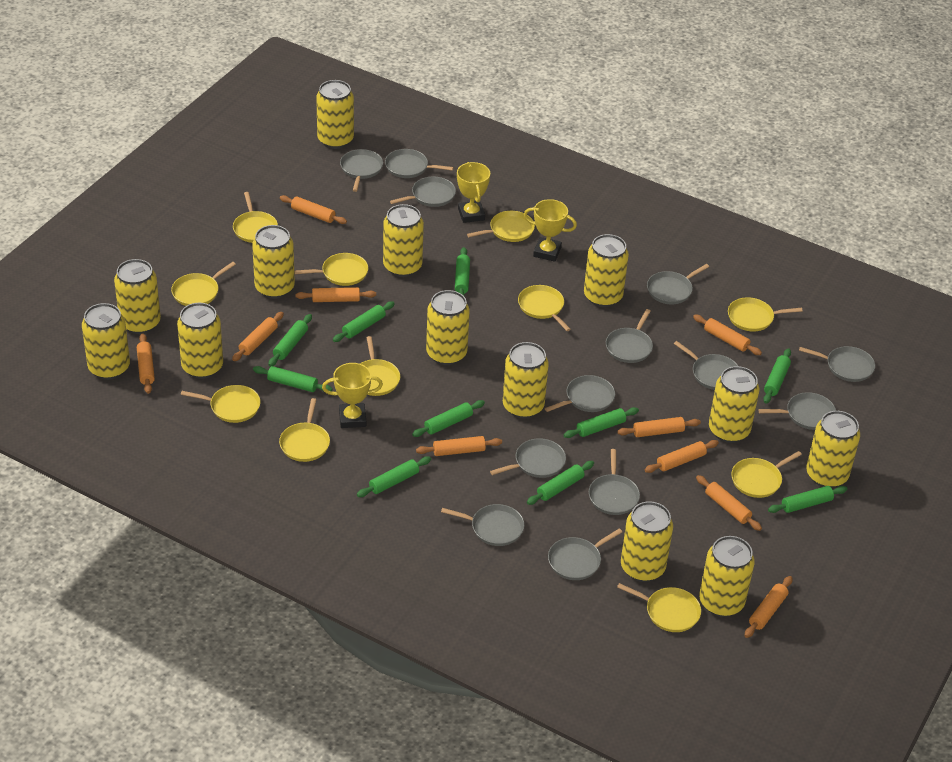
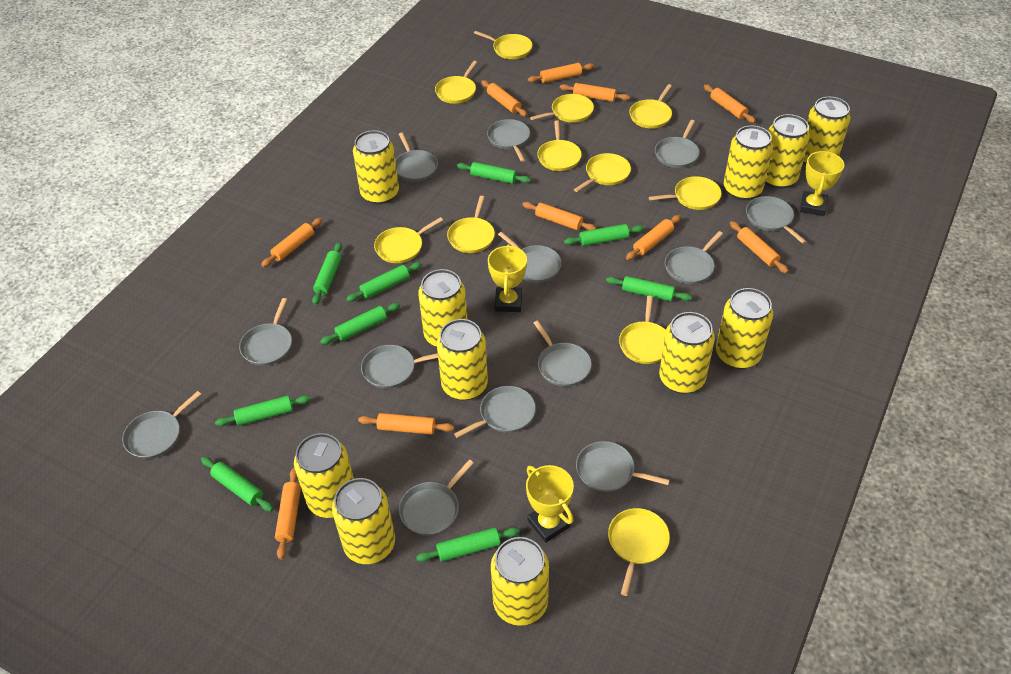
green rolling pin: 10 -> 9
yellow can: 13 -> 11

